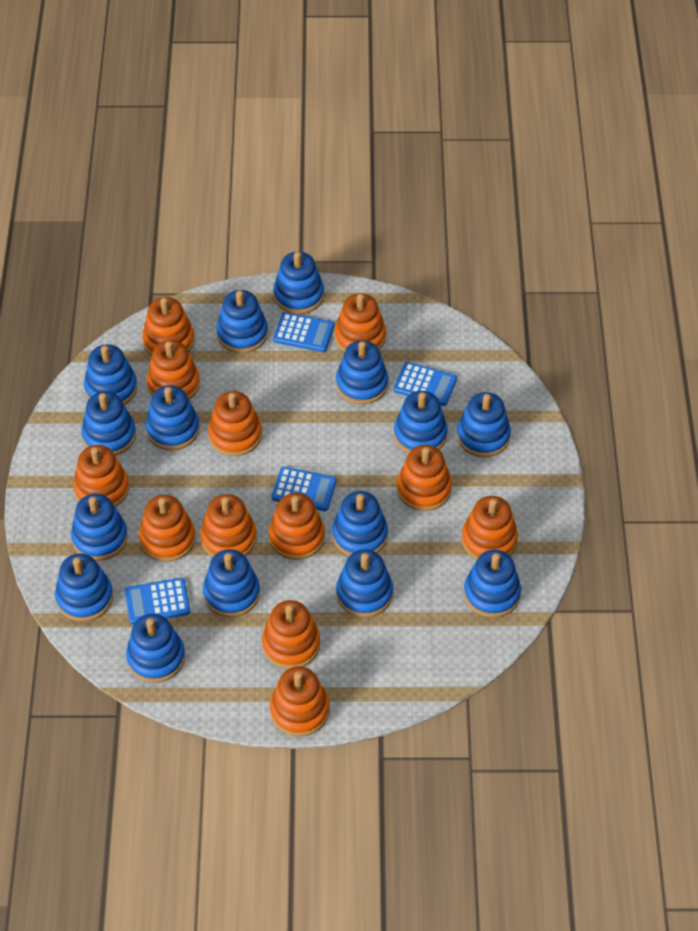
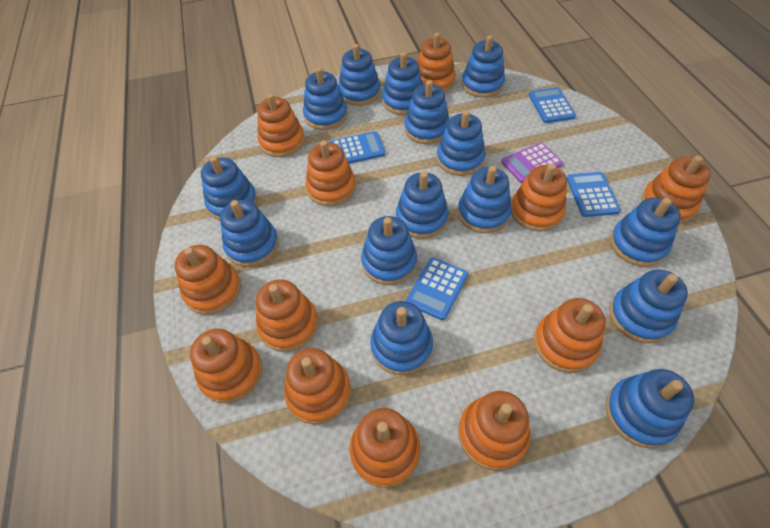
purple calculator: 0 -> 1

